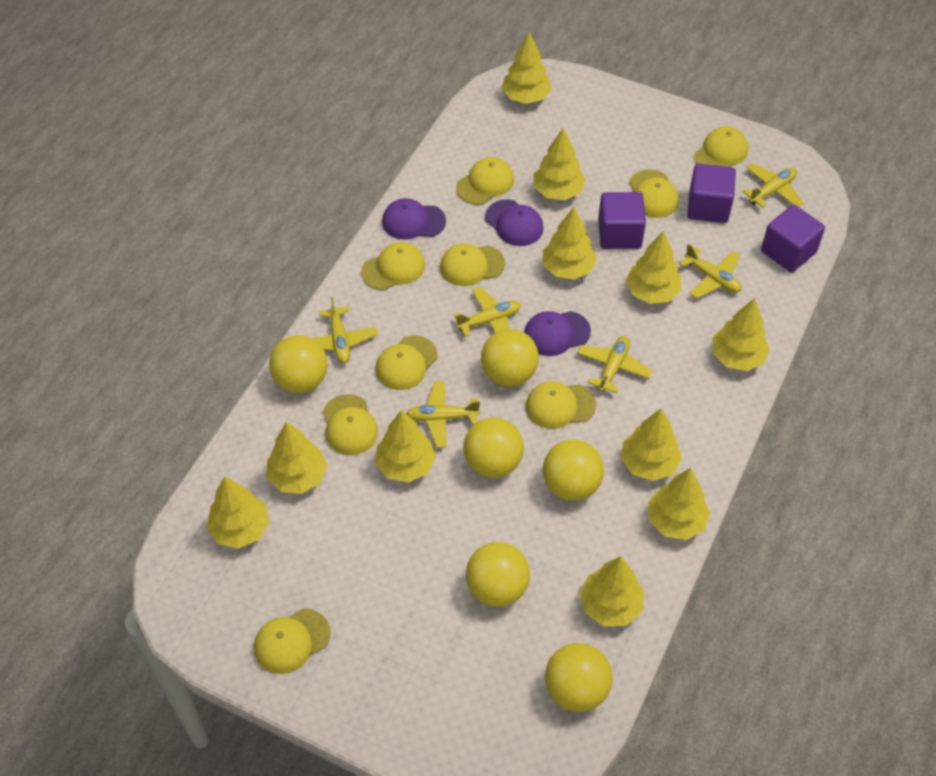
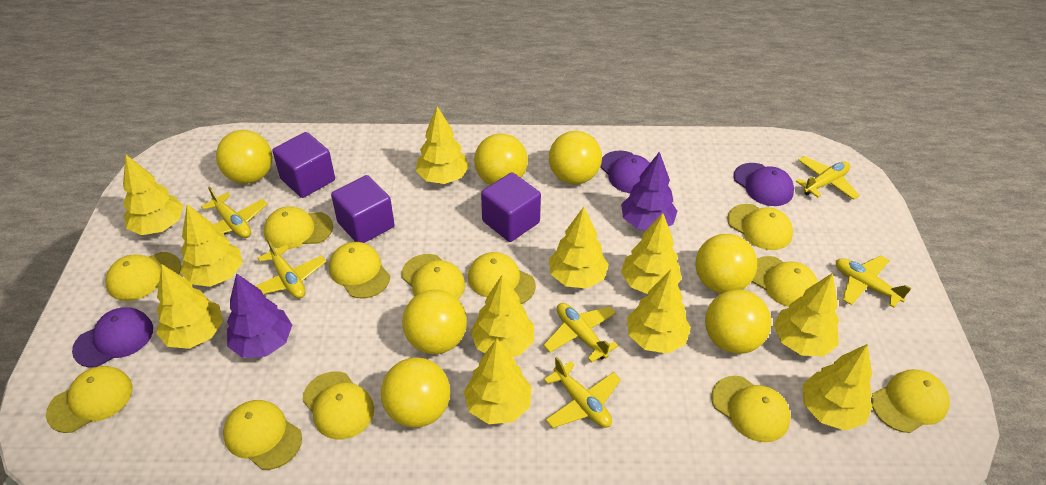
purple tree: 0 -> 2
yellow ball: 6 -> 7
yellow cap: 9 -> 12

